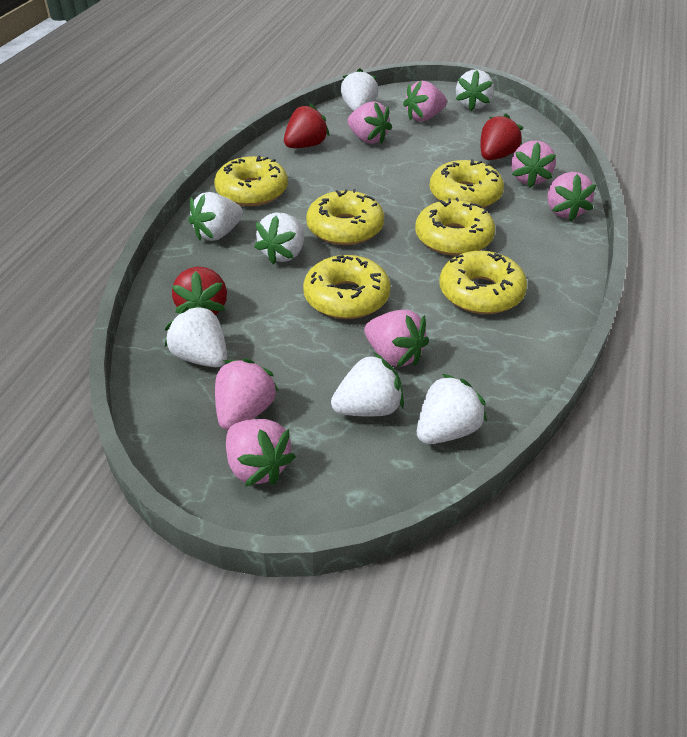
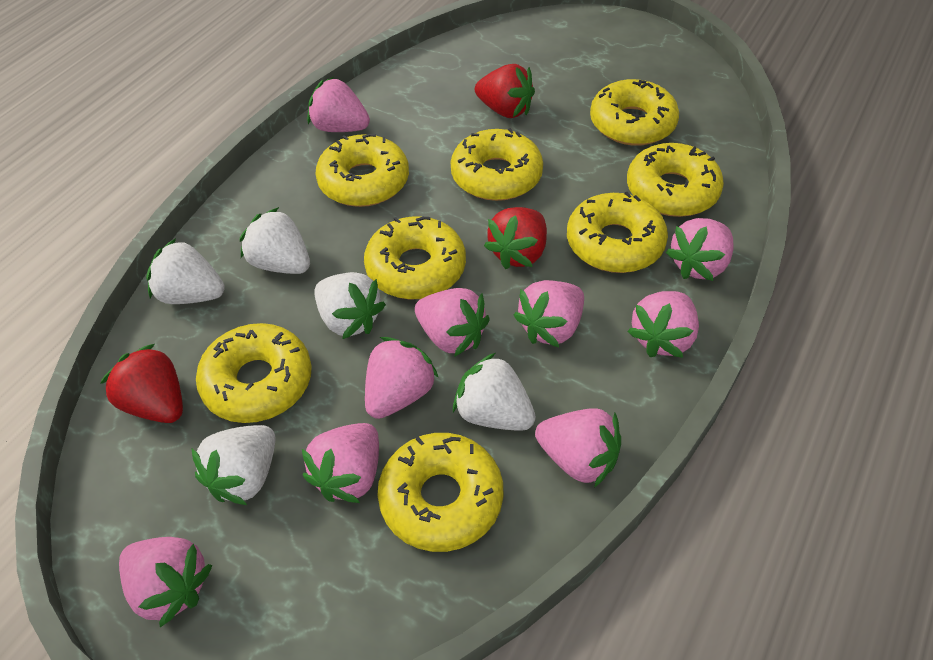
pink strawberry: 7 -> 9
white strawberry: 7 -> 5
yellow donut: 6 -> 8

